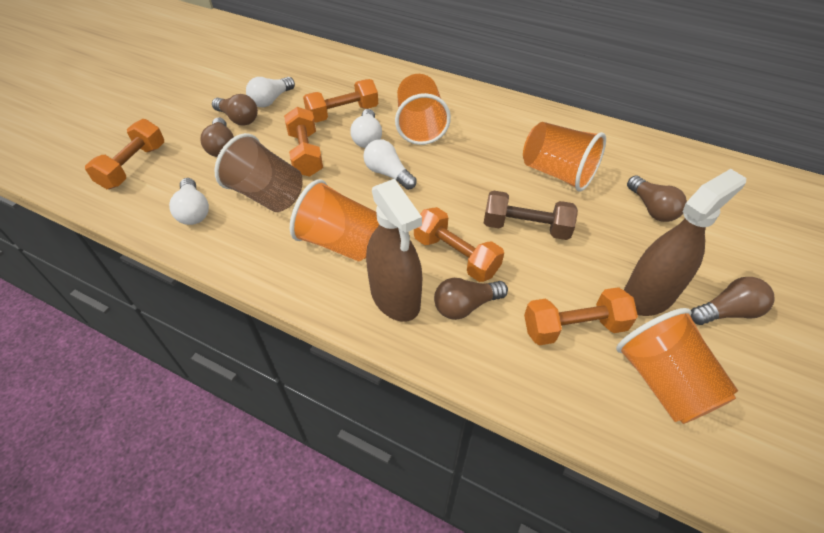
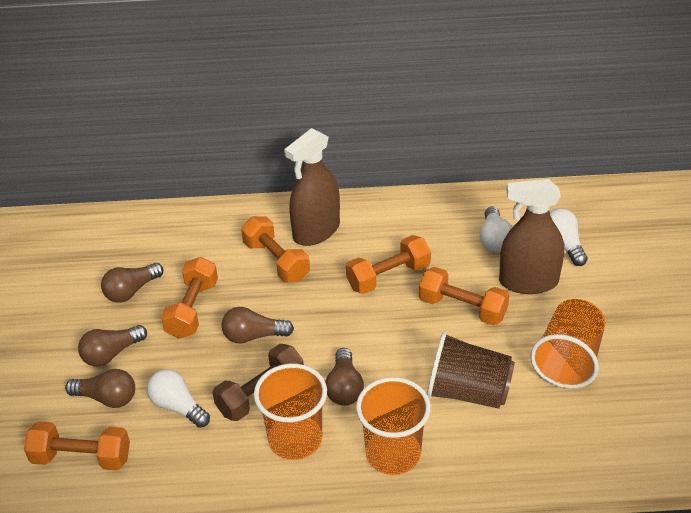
orange cup: 4 -> 3
white light bulb: 4 -> 3

